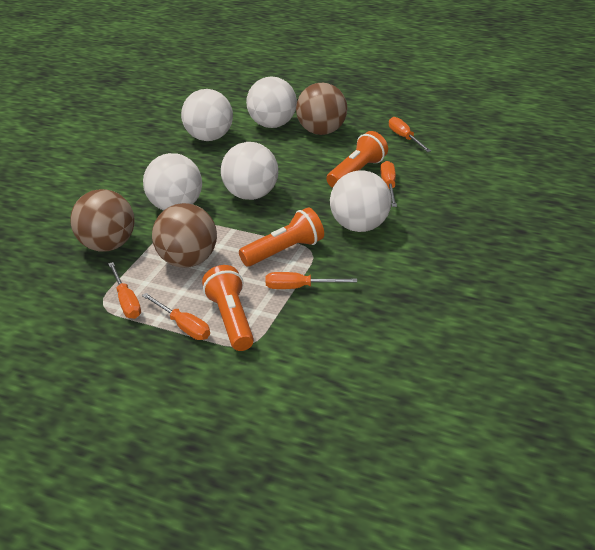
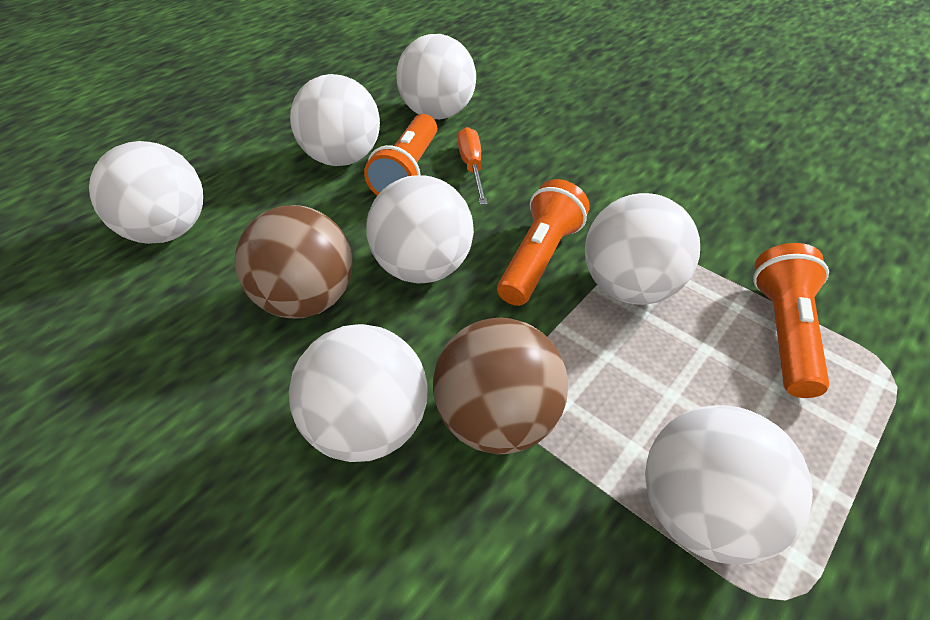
brown ball: 3 -> 2
orange screwdriver: 5 -> 1
white ball: 5 -> 7

